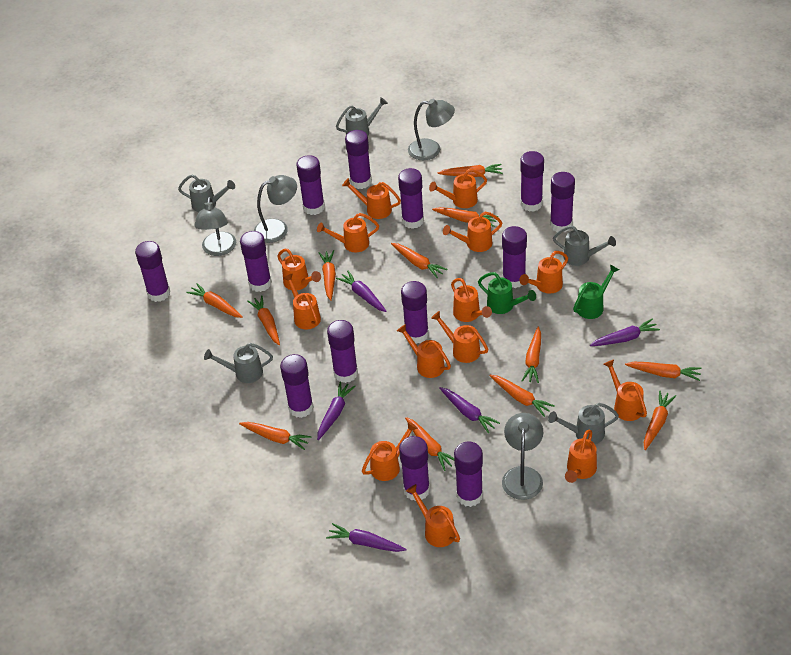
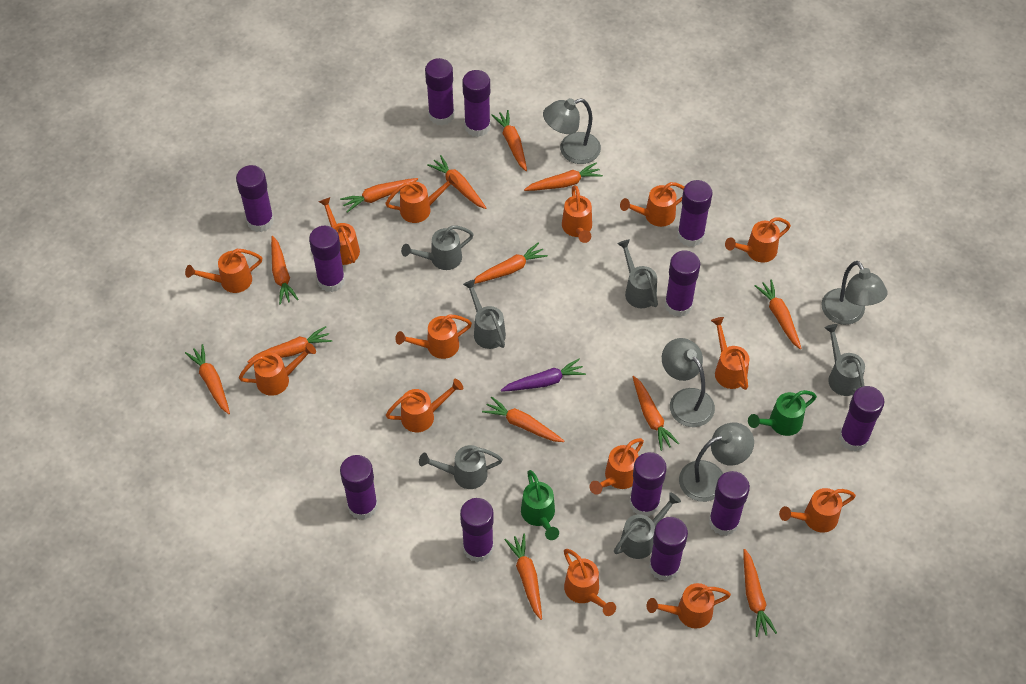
grey watering can: 5 -> 6
orange carrot: 12 -> 13
purple carrot: 5 -> 1
purple glue stick: 13 -> 12

